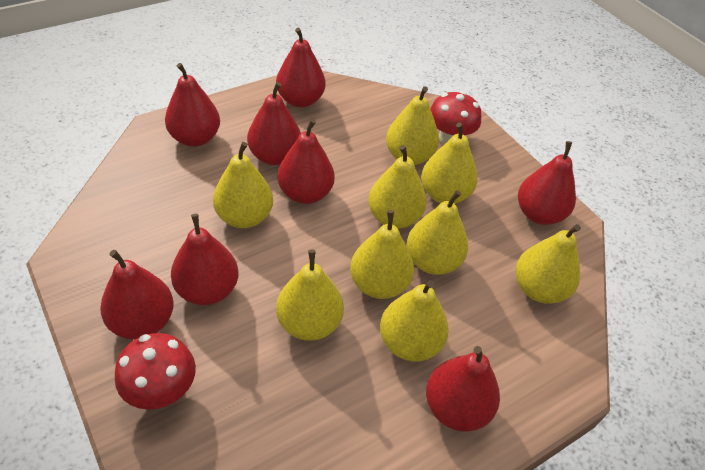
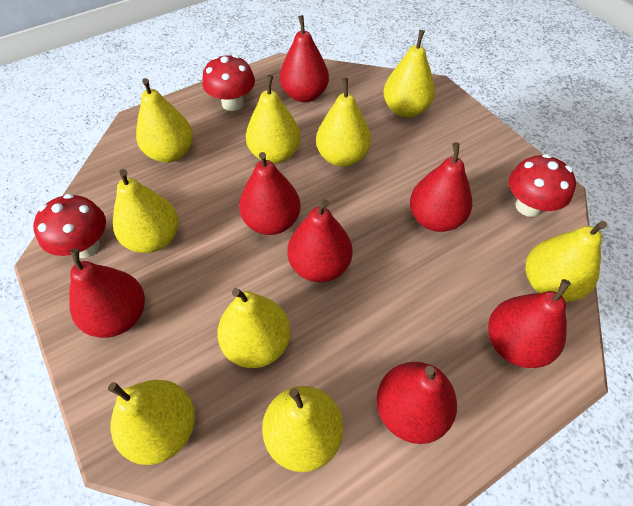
red mushroom: 2 -> 3
red pear: 8 -> 7

